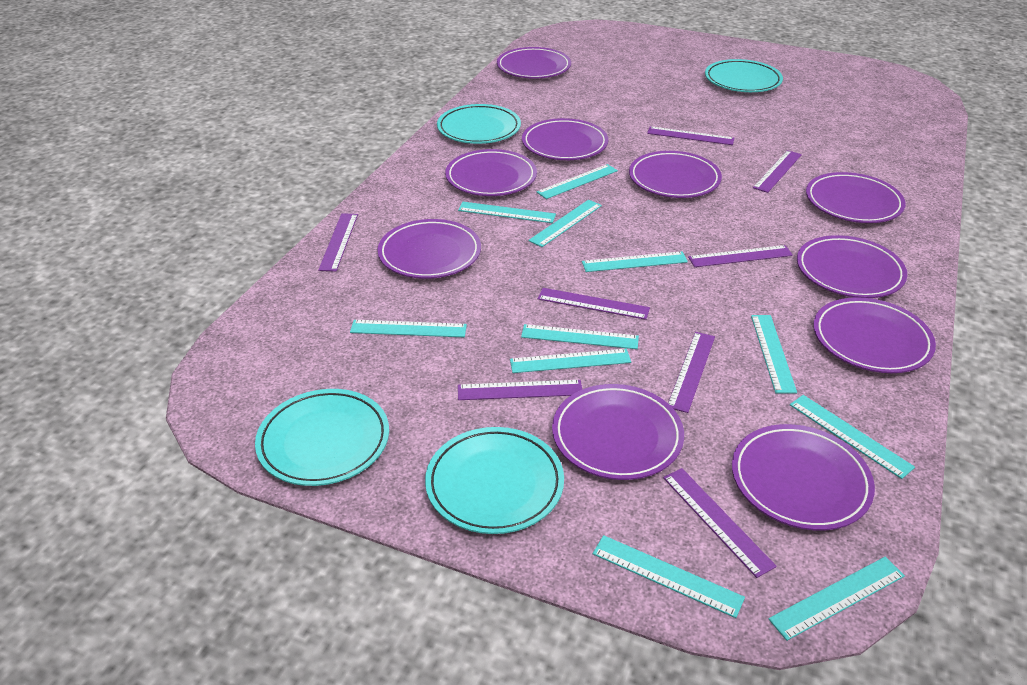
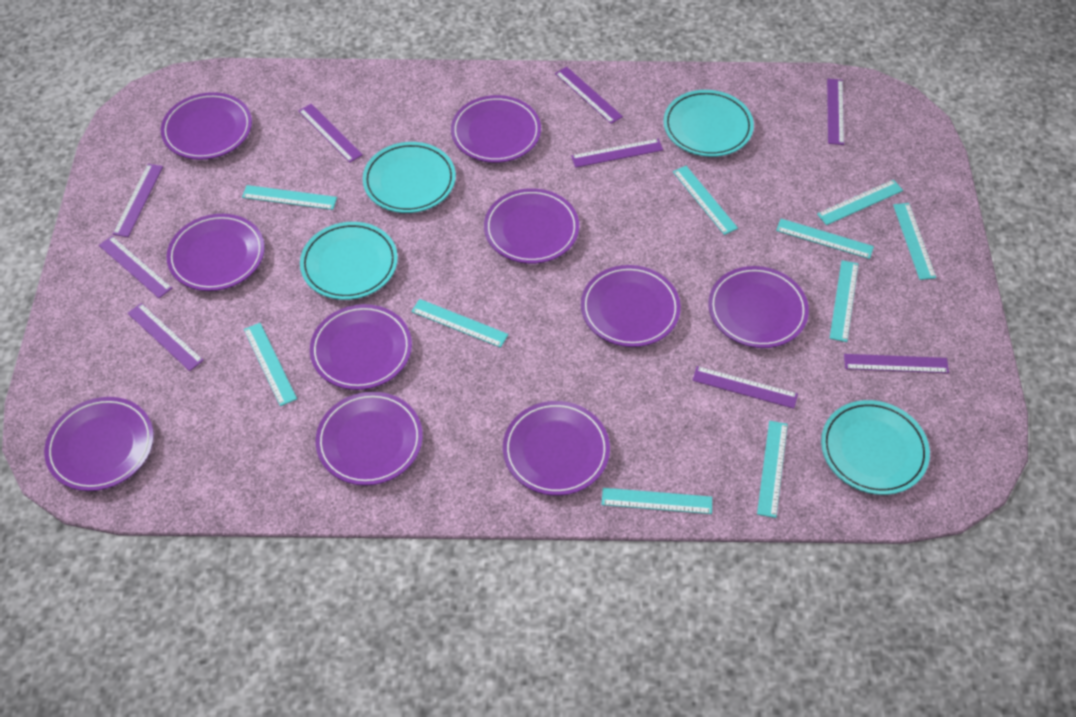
purple ruler: 8 -> 9
turquoise ruler: 11 -> 10

